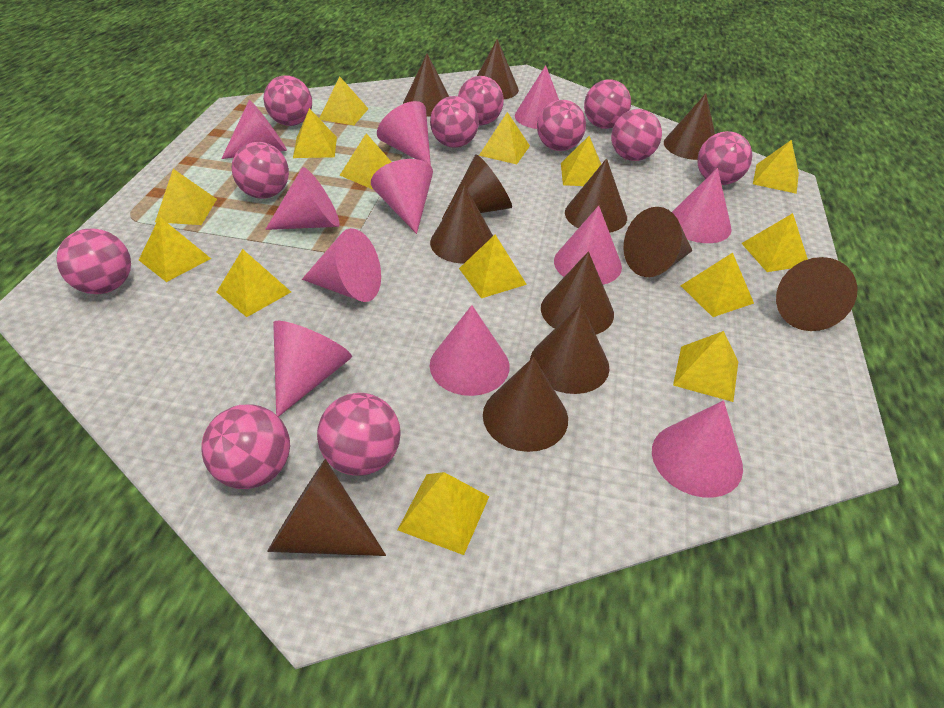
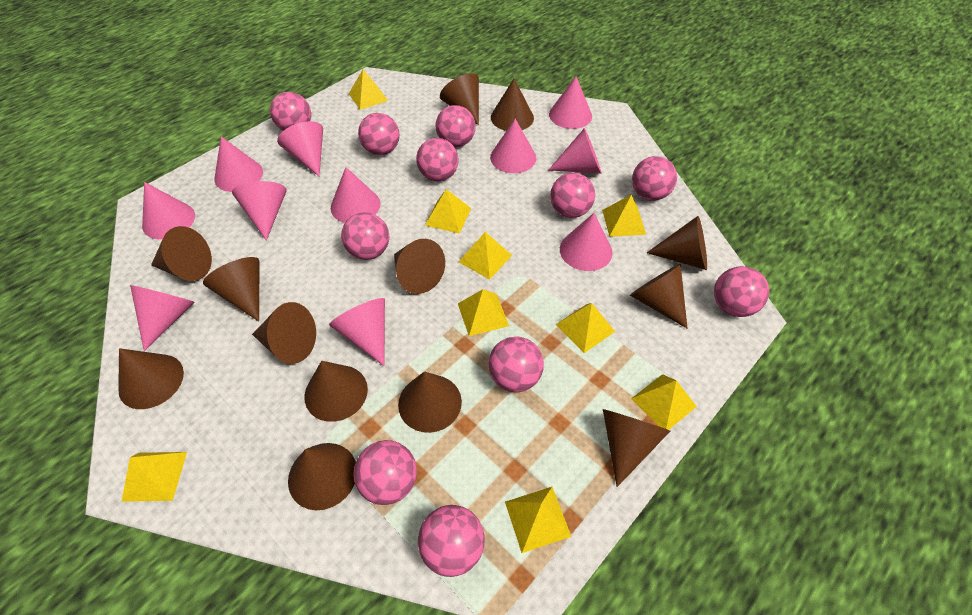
brown cone: 12 -> 13
yellow pyramid: 14 -> 9

